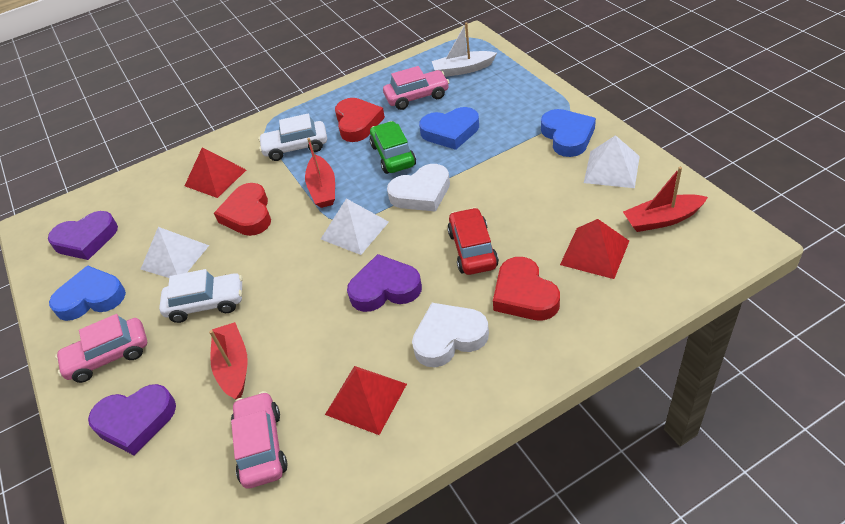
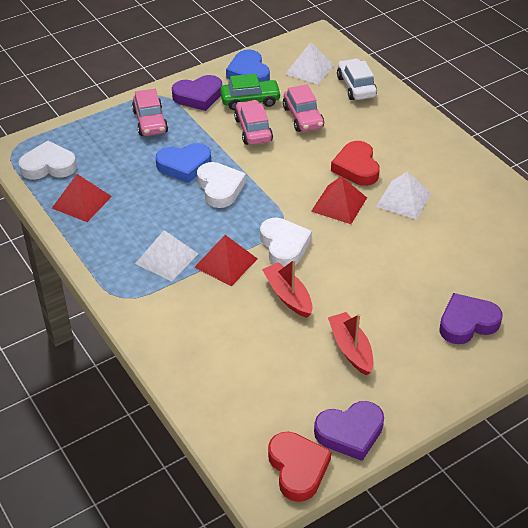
blue heart: 3 -> 2
red boat: 3 -> 2
red car: 1 -> 0
red heart: 3 -> 2
white boat: 1 -> 0
white car: 2 -> 1
white heart: 2 -> 3

